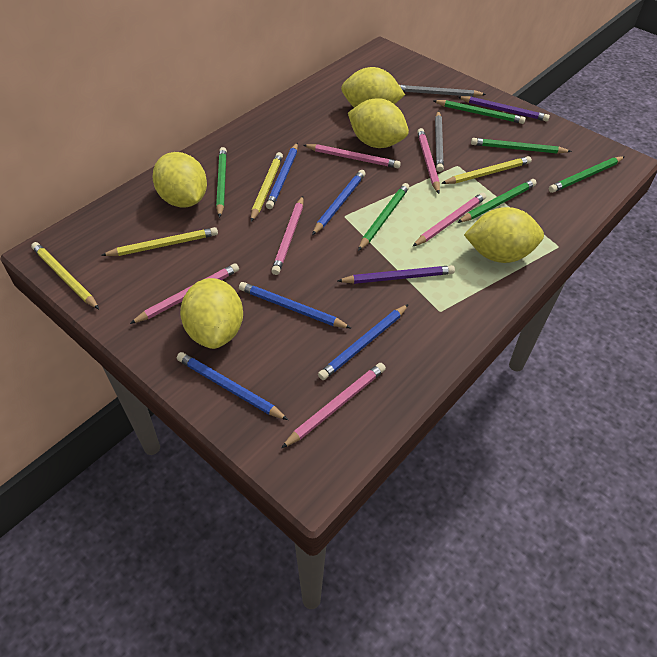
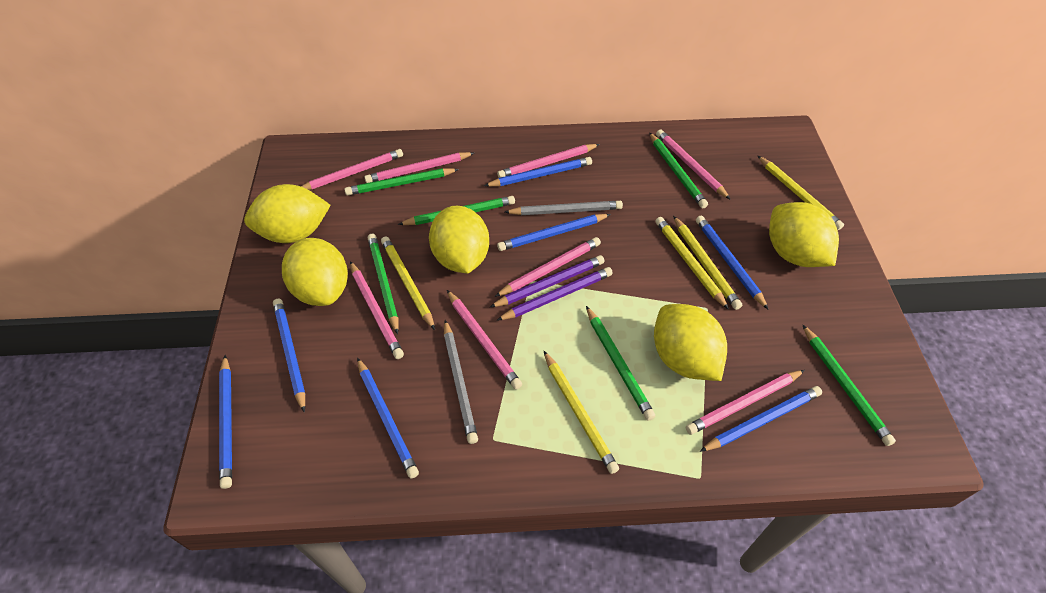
blue pencil: 5 -> 7
pink pencil: 6 -> 8
yellow pencil: 4 -> 5

